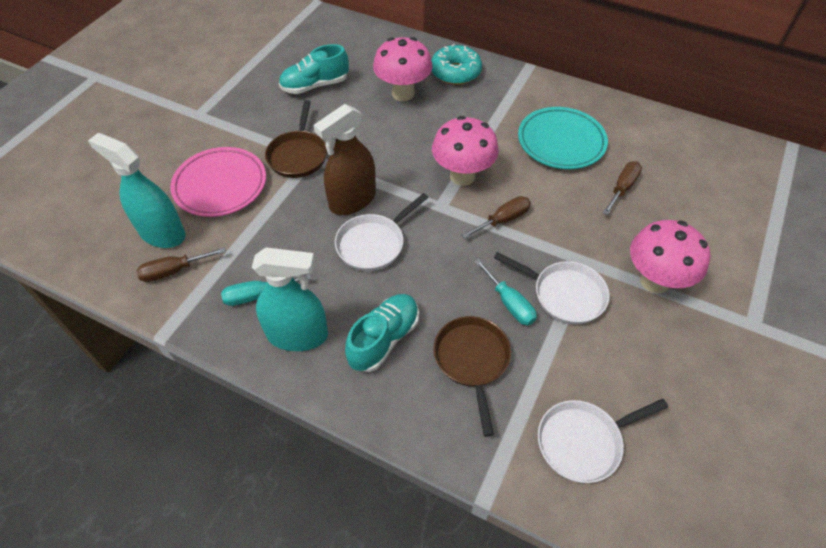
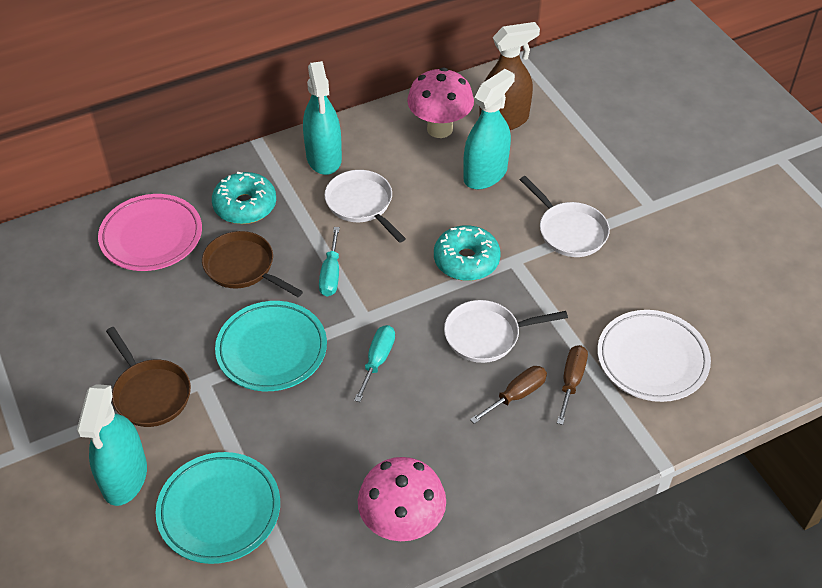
brown screwdriver: 3 -> 2
pink mushroom: 3 -> 2
turquoise donut: 1 -> 2
turquoise plate: 1 -> 2
turquoise shoe: 2 -> 0
turquoise spray bottle: 2 -> 3
white plate: 0 -> 1

